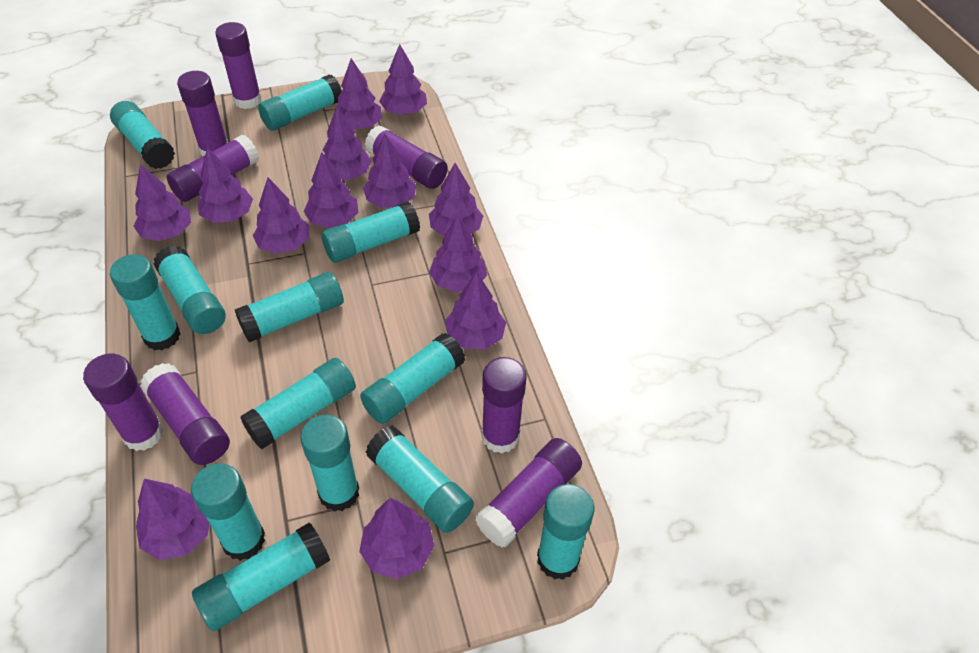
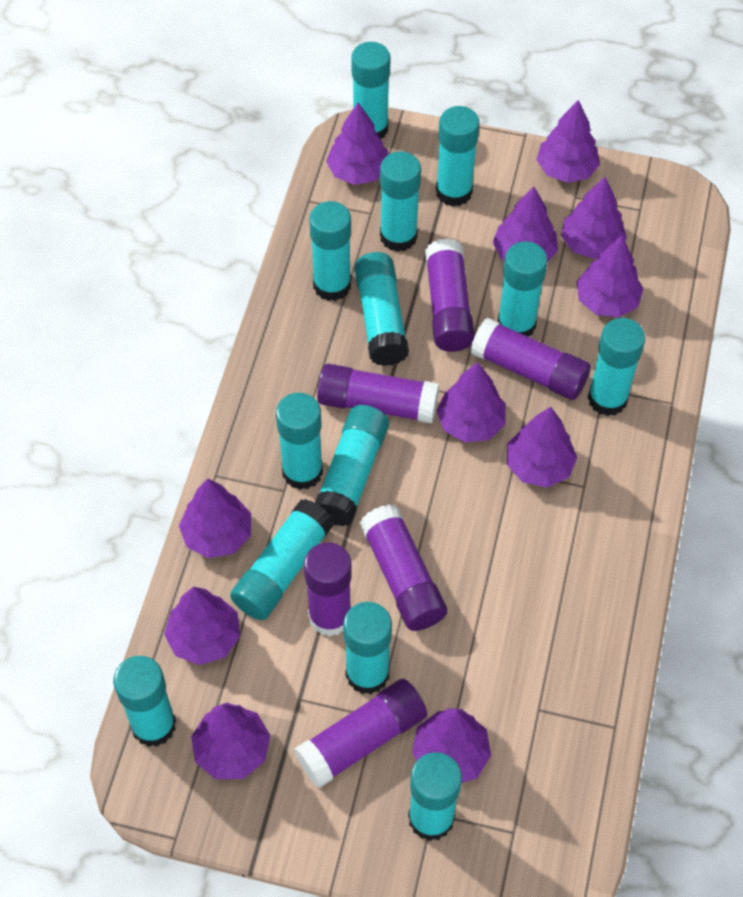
purple glue stick: 8 -> 6
purple tree: 13 -> 11

